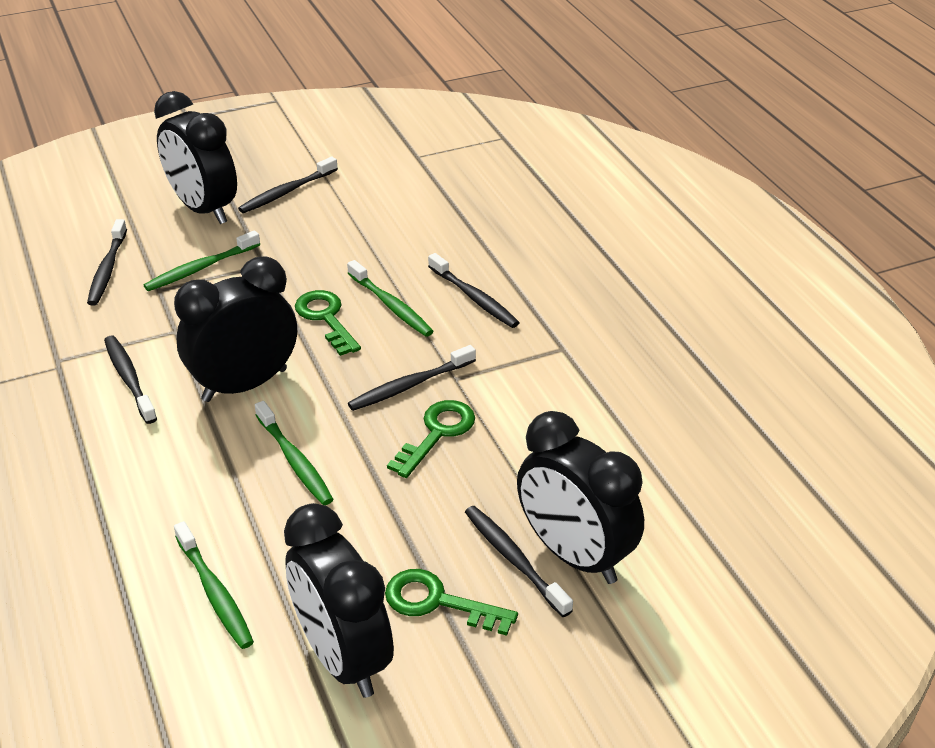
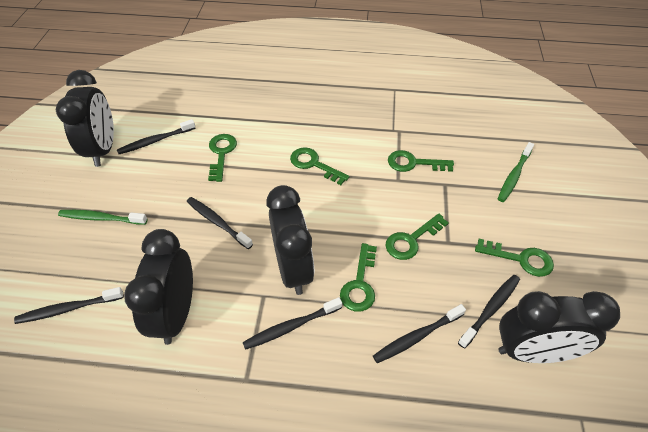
green key: 3 -> 6
green toothbrush: 4 -> 2

